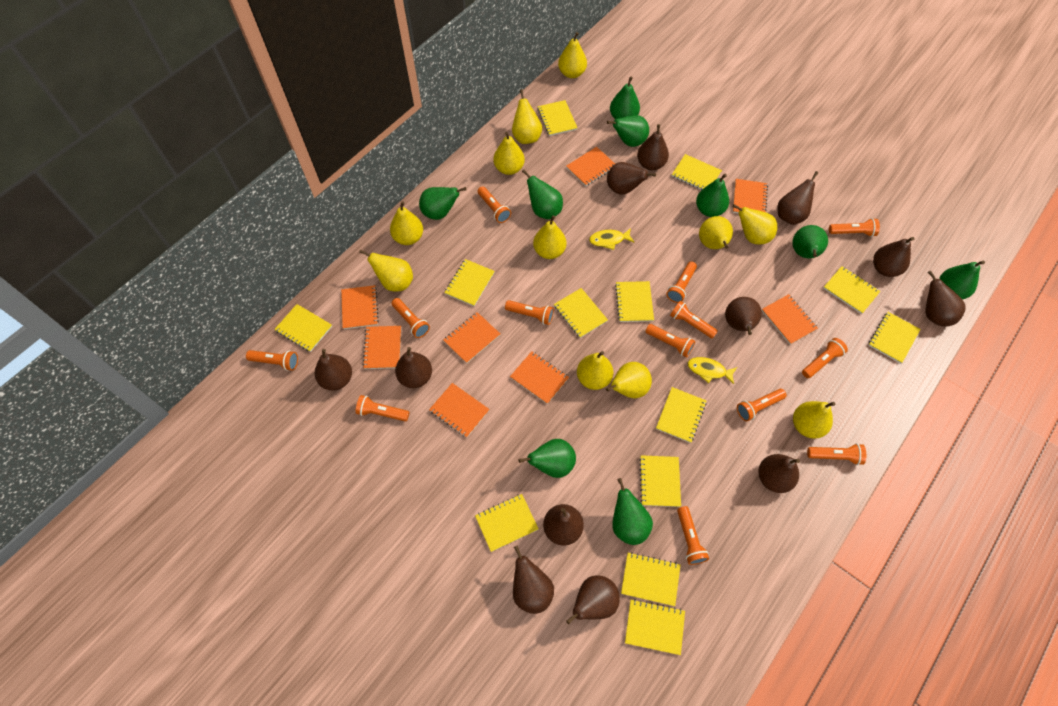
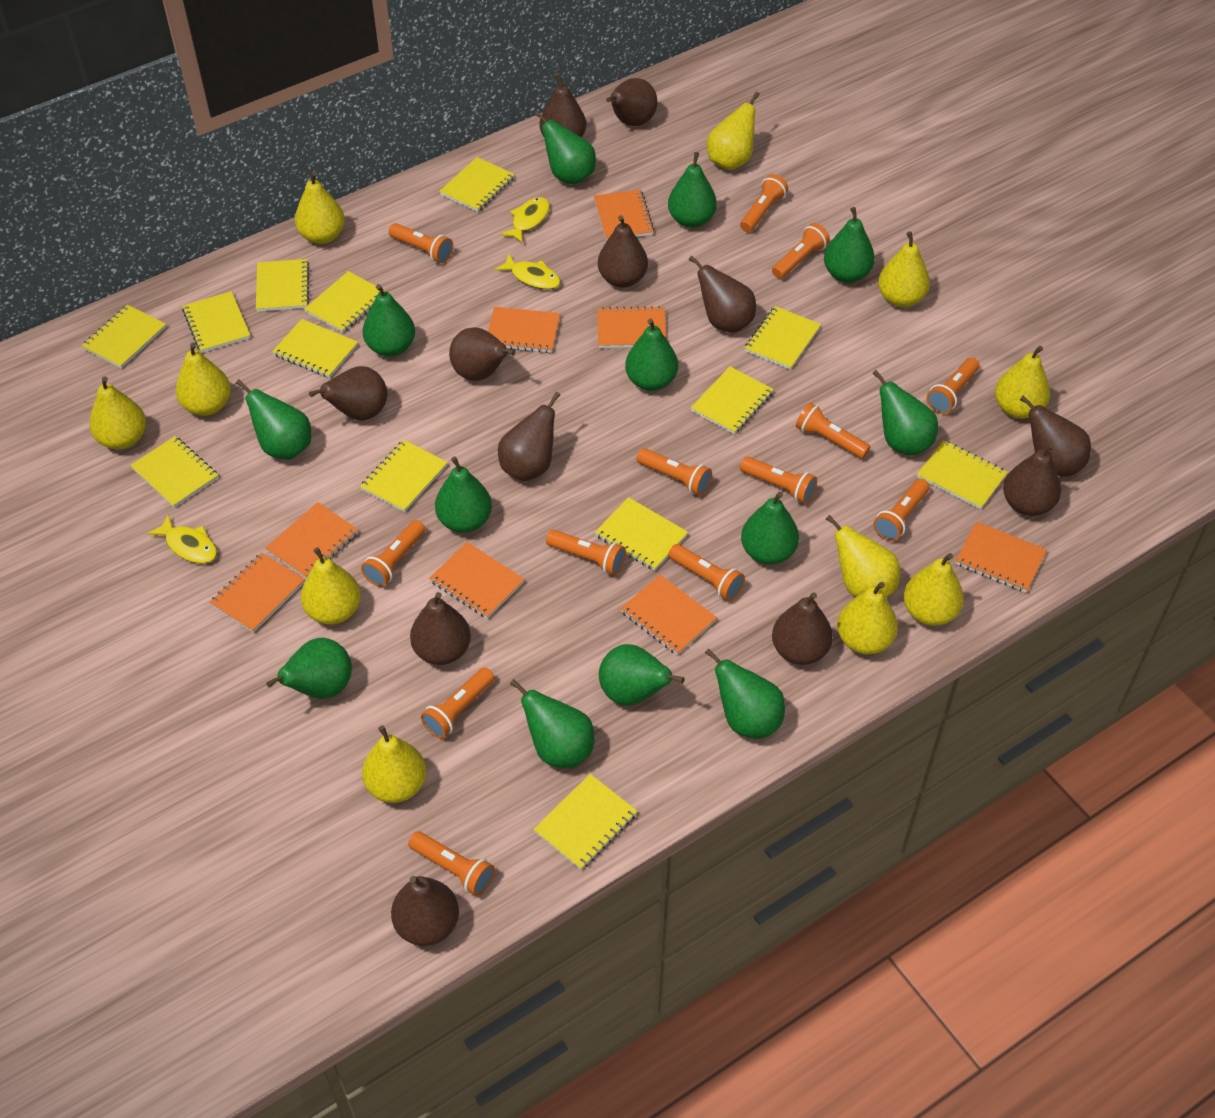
green pear: 9 -> 13
yellow fish: 2 -> 3

